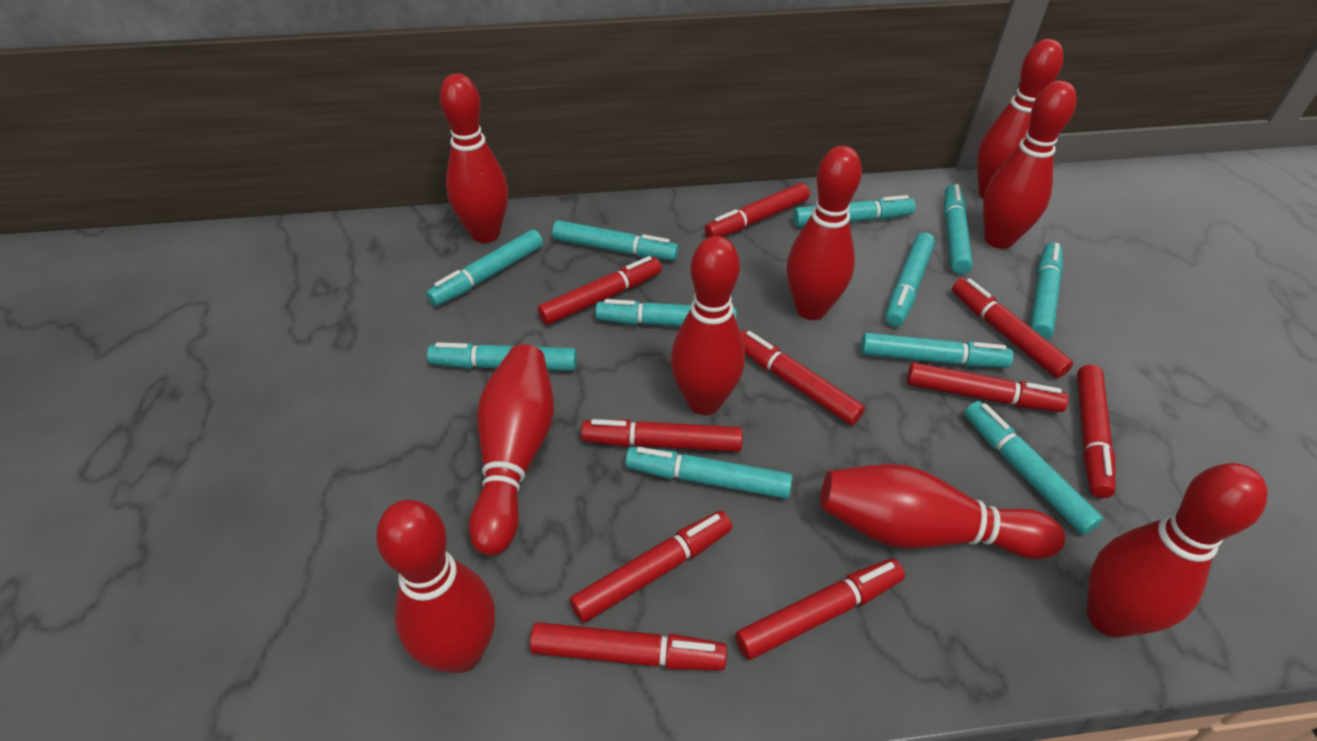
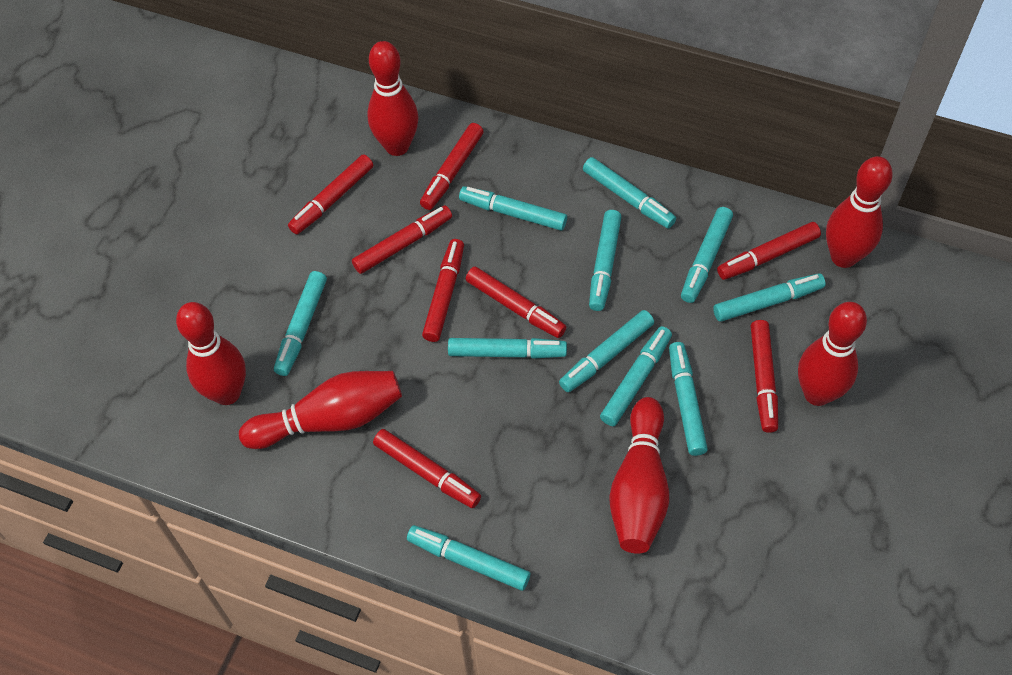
red bowling pin: 9 -> 6
red marker: 10 -> 8

